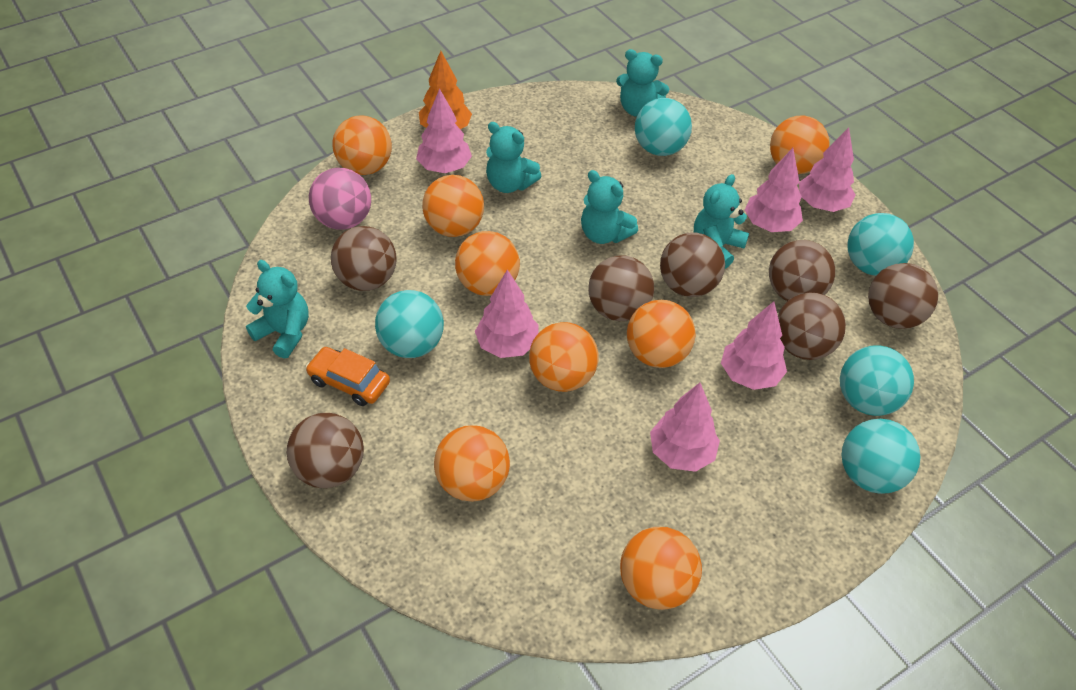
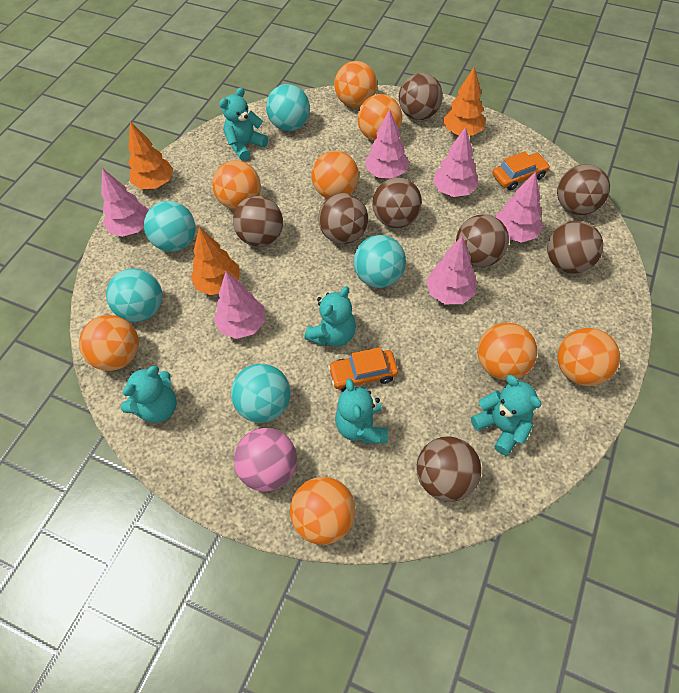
brown ball: 7 -> 8
orange car: 1 -> 2
orange tree: 1 -> 3

